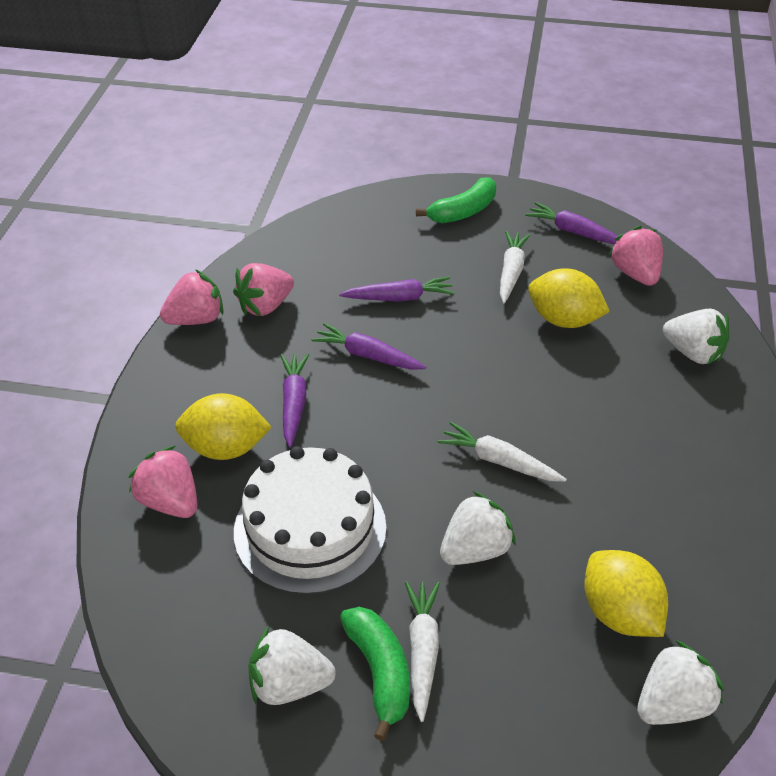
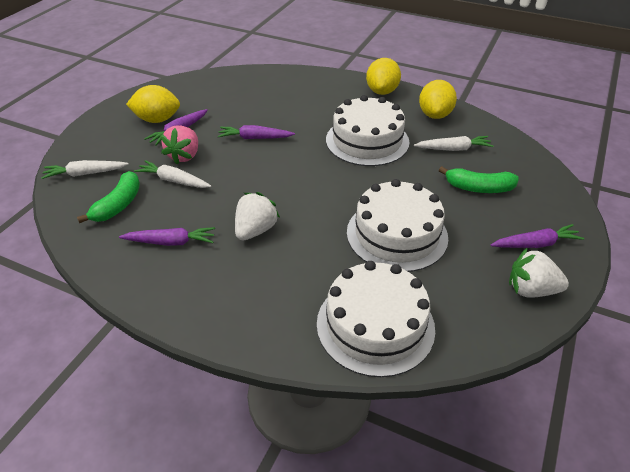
pink strawberry: 4 -> 1
white cake: 1 -> 3
white strawberry: 4 -> 2

